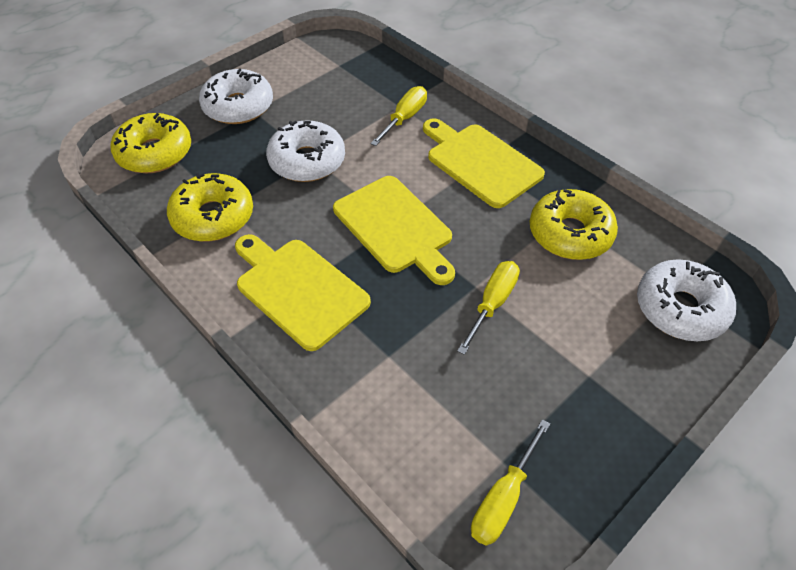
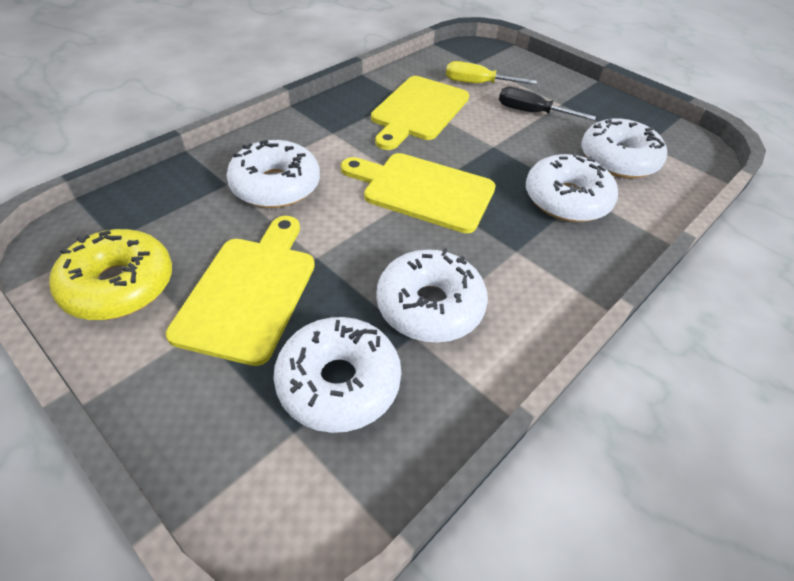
black screwdriver: 0 -> 1
white donut: 3 -> 5
yellow donut: 3 -> 1
yellow screwdriver: 3 -> 1

